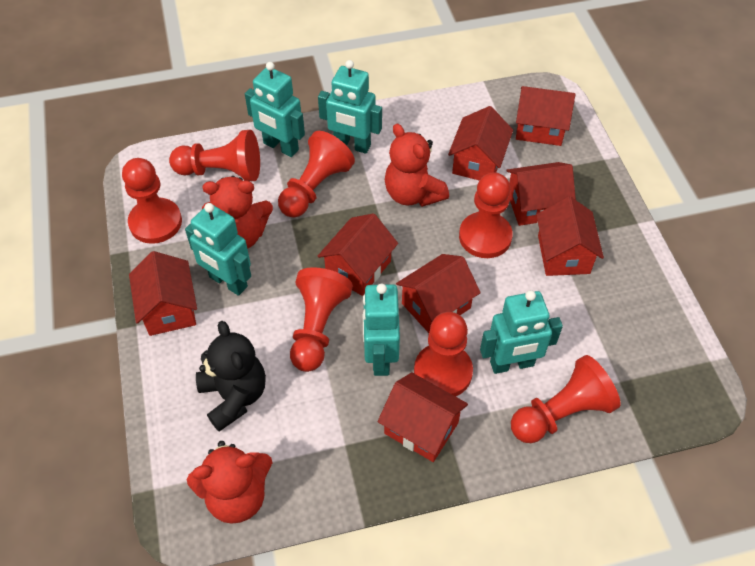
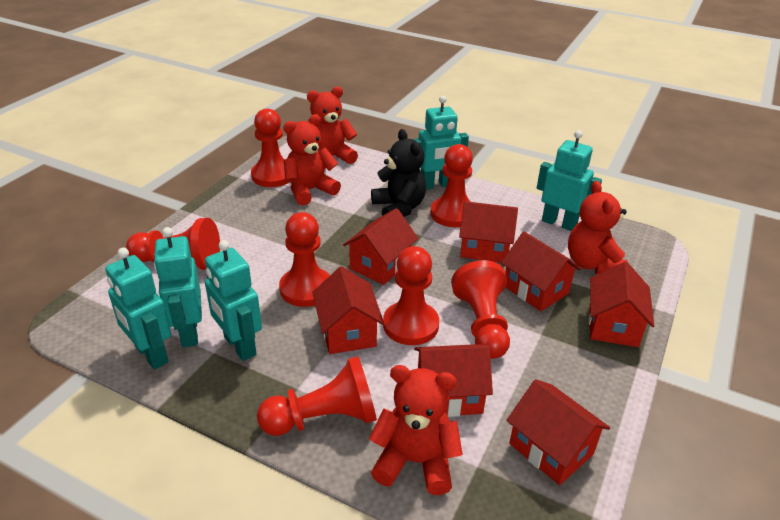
red house: 8 -> 7
red teddy bear: 3 -> 4

